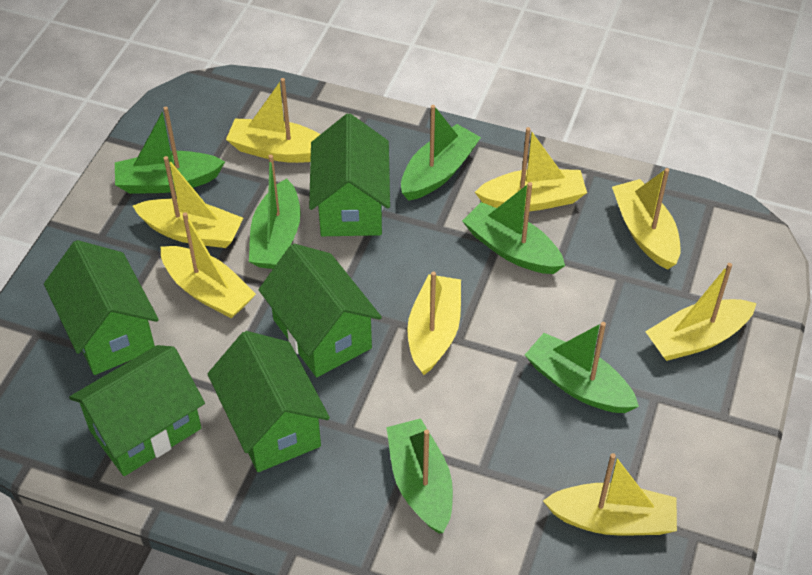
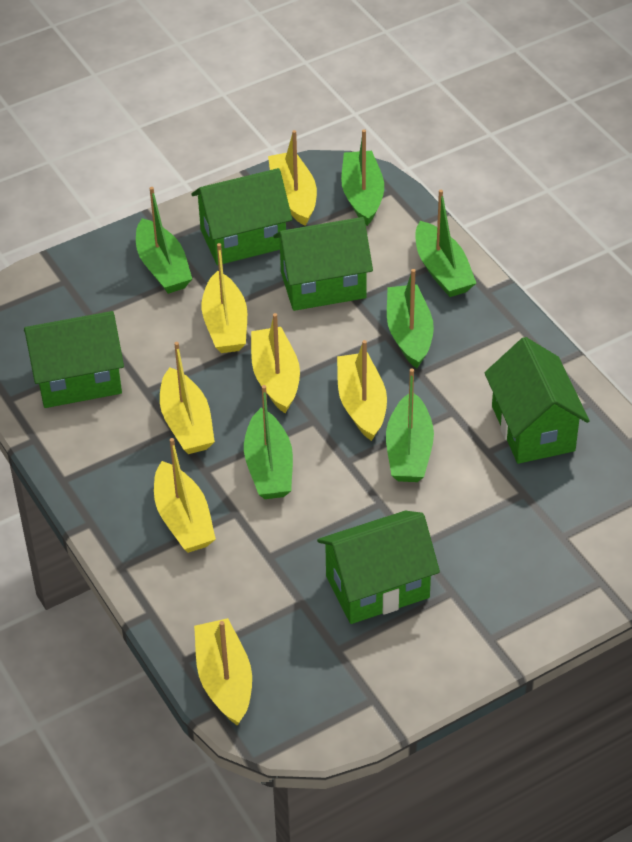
yellow boat: 8 -> 7

